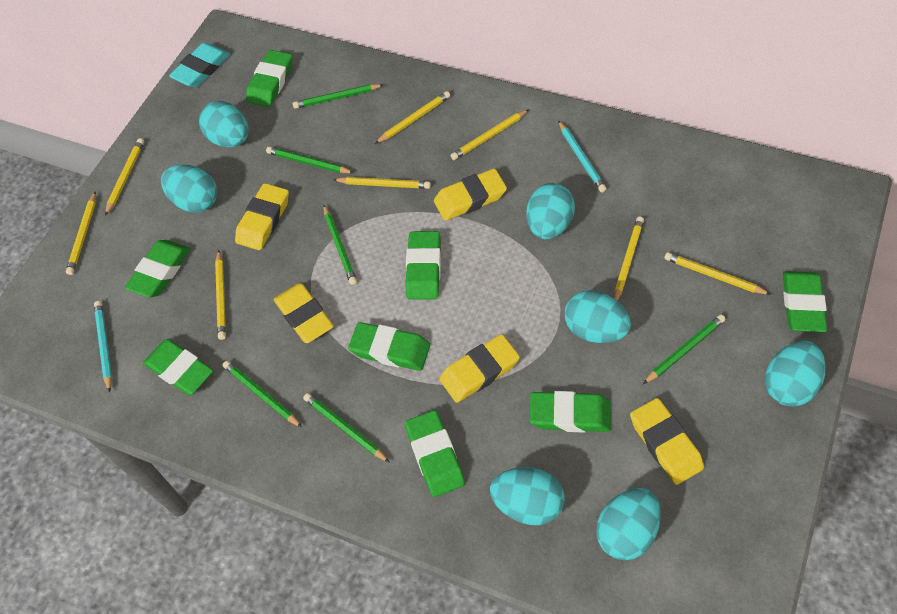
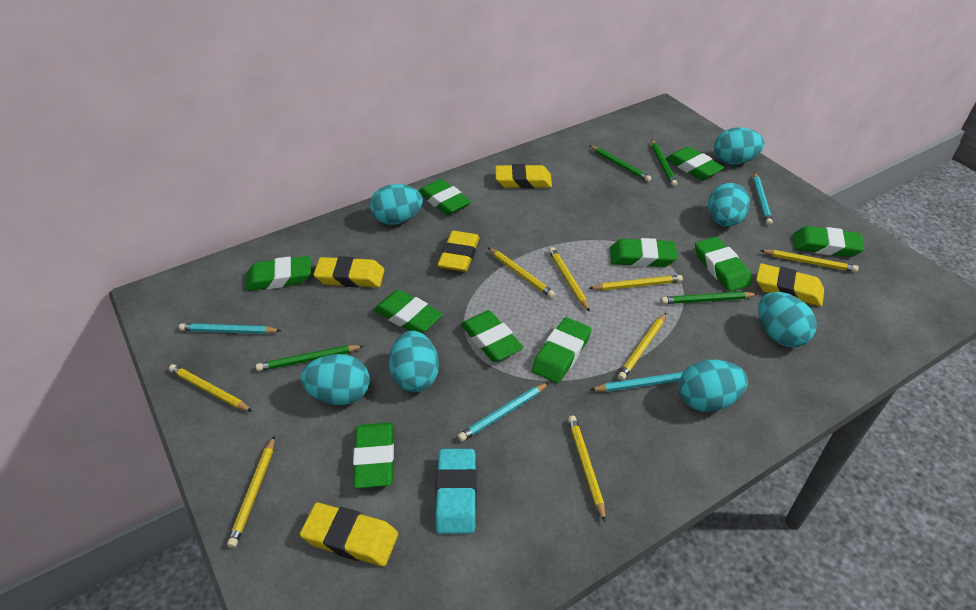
green eraser: 8 -> 10
green pencil: 6 -> 4
turquoise pencil: 2 -> 4

